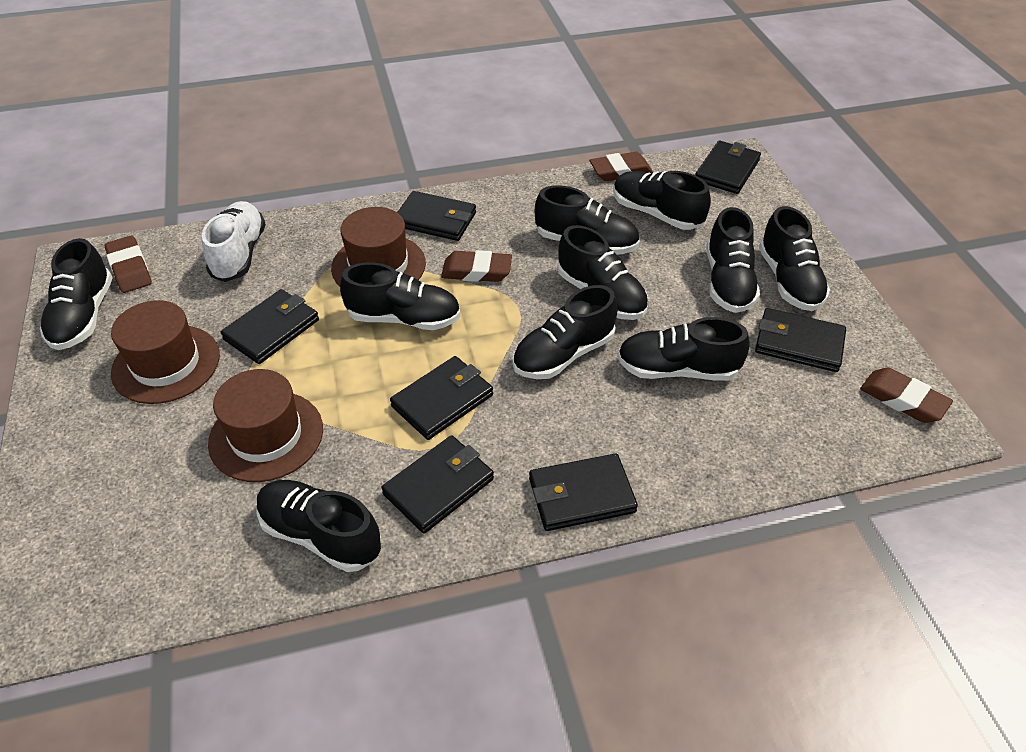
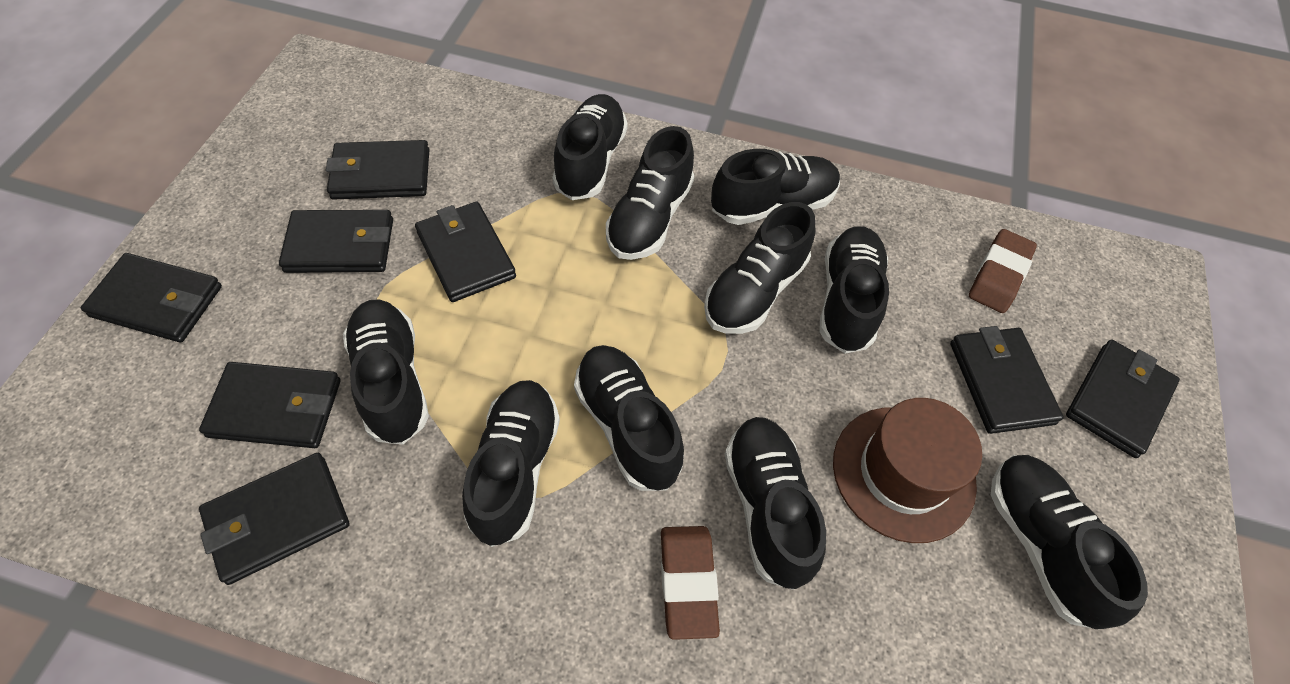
black wallet: 7 -> 8
brown eraser: 4 -> 2
brown hat: 3 -> 1
white shoe: 1 -> 0

